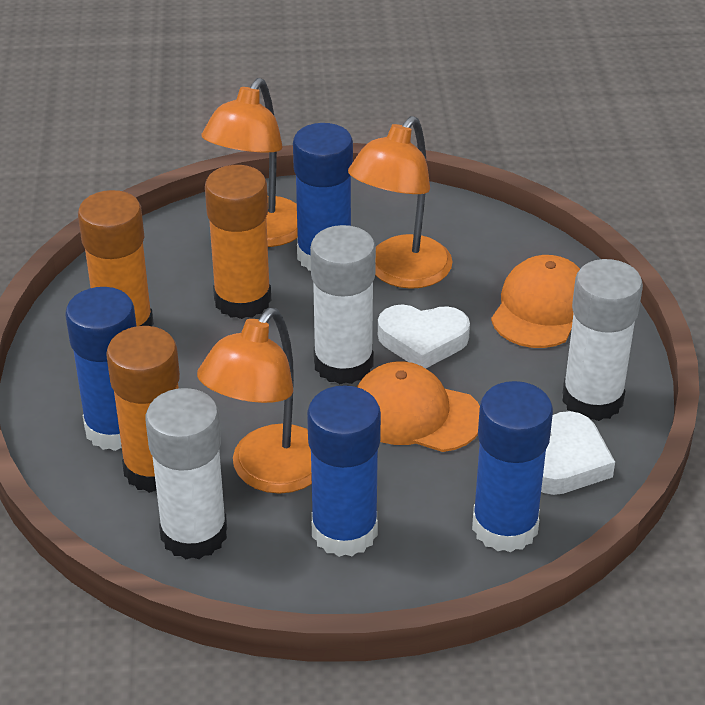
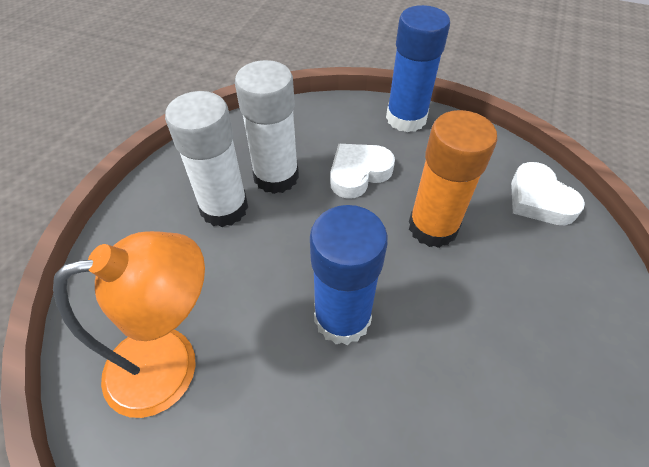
blue glue stick: 4 -> 2
orange cap: 2 -> 0
orange glue stick: 3 -> 1
orange lamp: 3 -> 1
white glue stick: 3 -> 2

